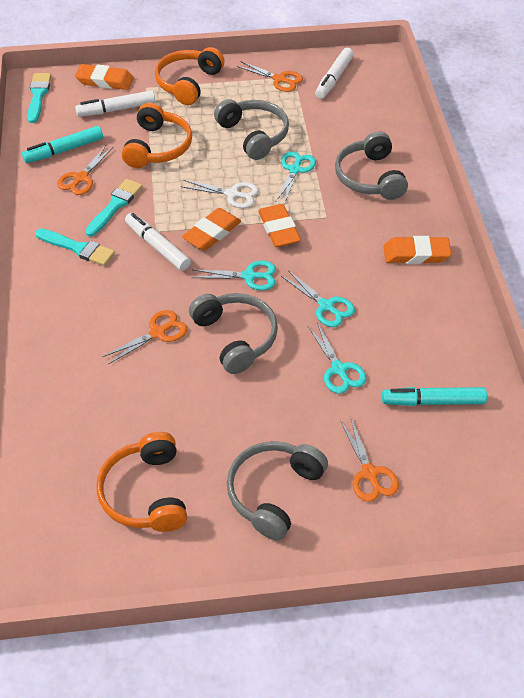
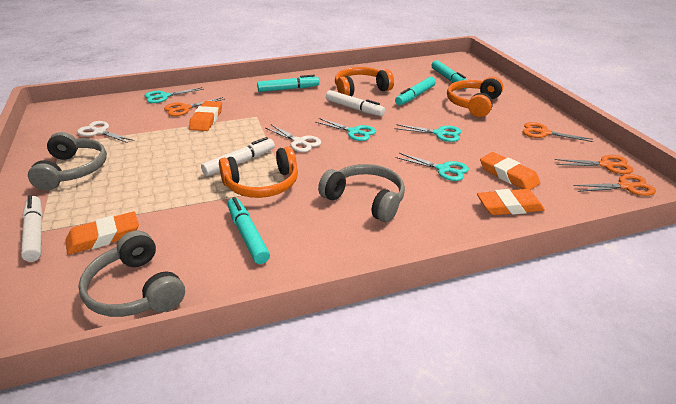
grey headphones: 4 -> 3
turquoise brush: 3 -> 0
turquoise marker: 2 -> 4
white scissors: 1 -> 2

